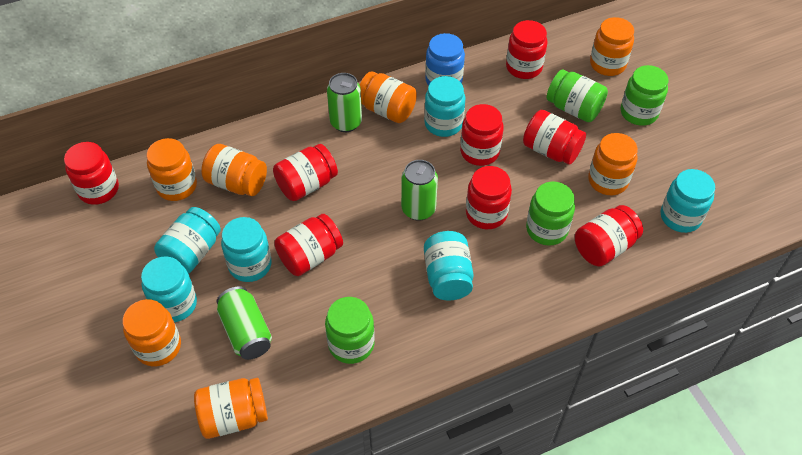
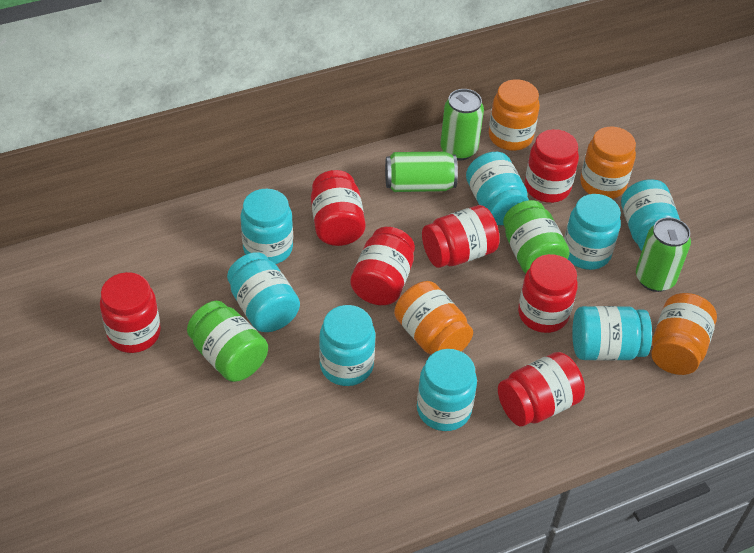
blue jar: 1 -> 0
green jar: 4 -> 2
orange jar: 7 -> 4
red jar: 8 -> 7
turquoise jar: 6 -> 8

